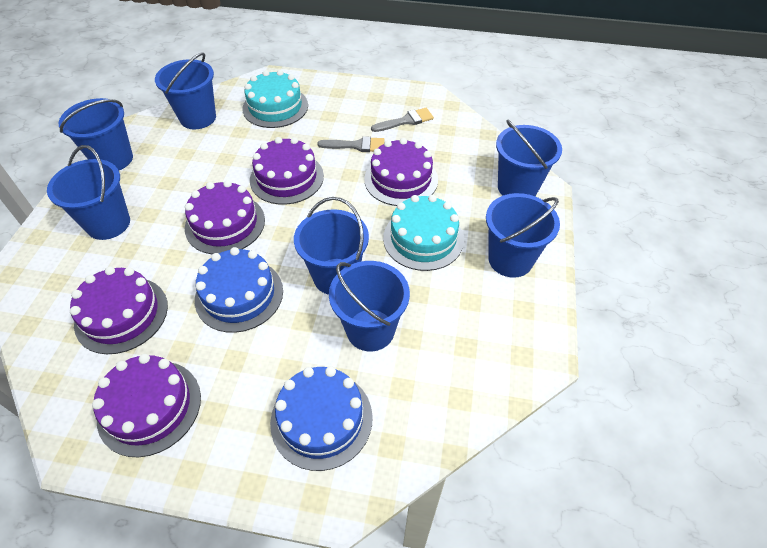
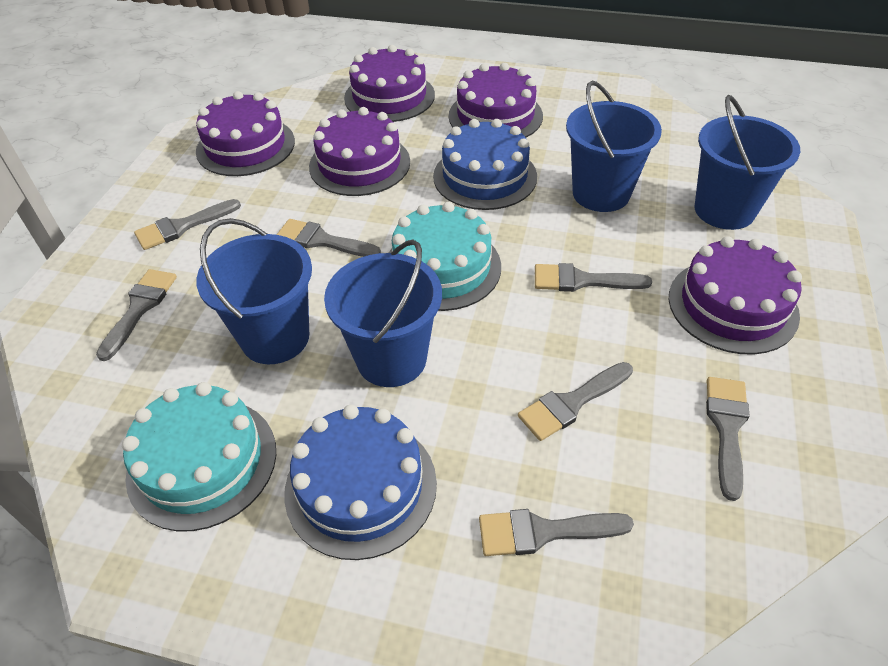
blue bucket: 7 -> 4
grey brush: 2 -> 7

